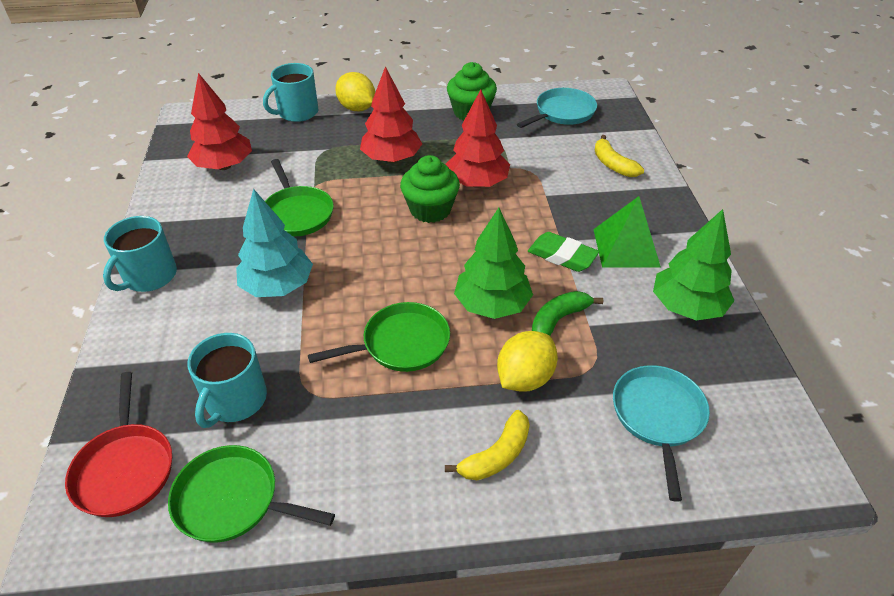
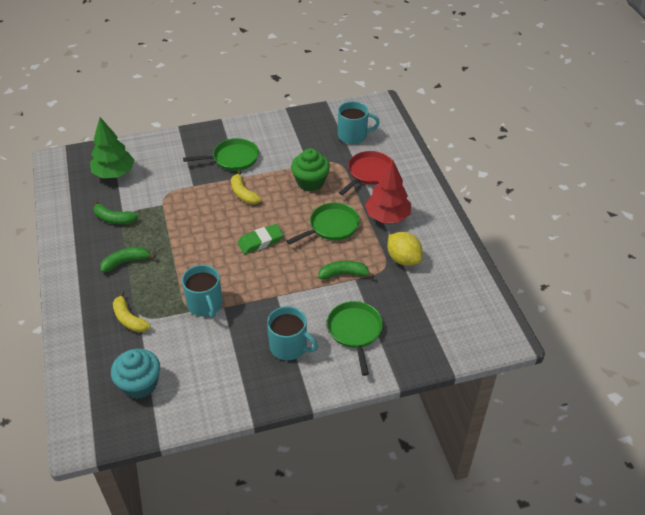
green banana: 1 -> 3
green cupcake: 2 -> 1
green pyramid: 1 -> 0
green tree: 2 -> 1
red tree: 3 -> 1
turquoise cupcake: 0 -> 1
turquoise pan: 2 -> 0
turquoise tree: 1 -> 0
yellow lemon: 2 -> 1

